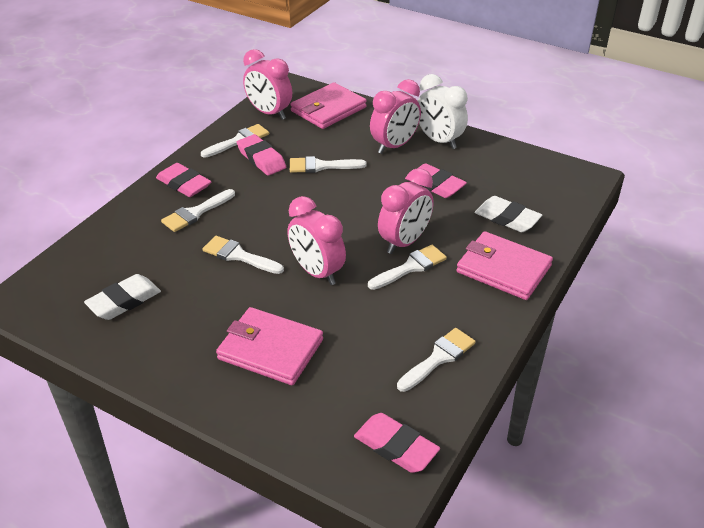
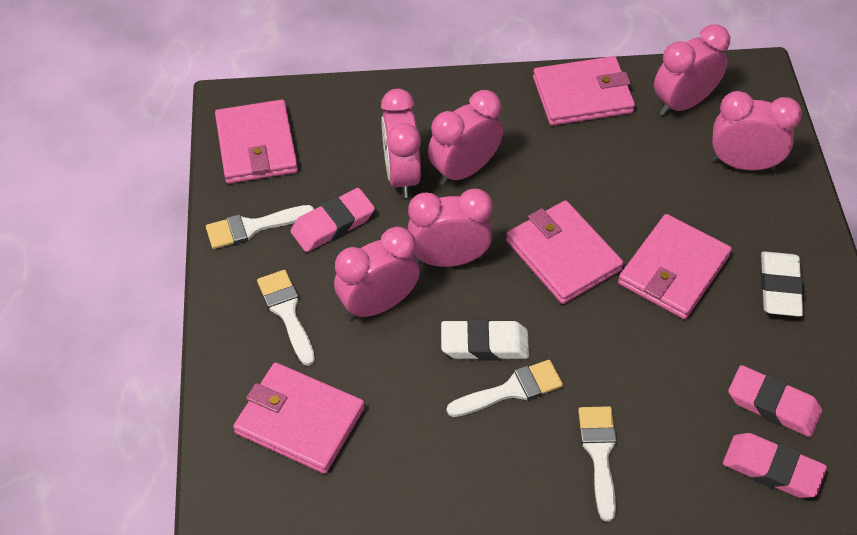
pink clock: 4 -> 6
pink eraser: 4 -> 3
pink wallet: 3 -> 5
white brush: 6 -> 4
white clock: 1 -> 0

